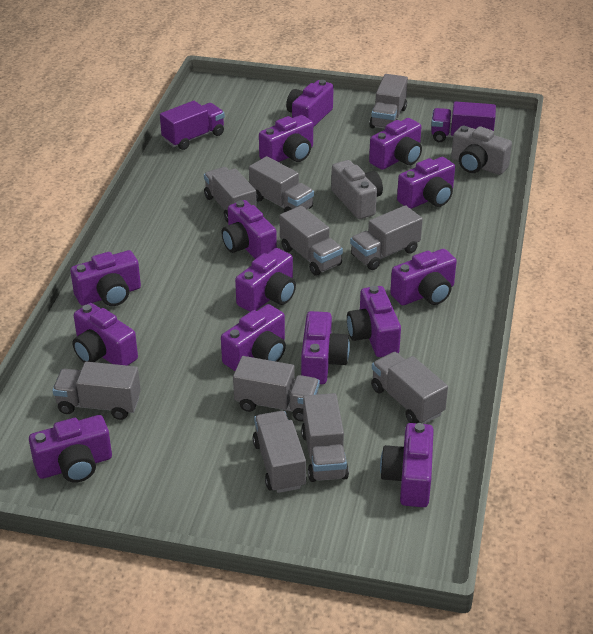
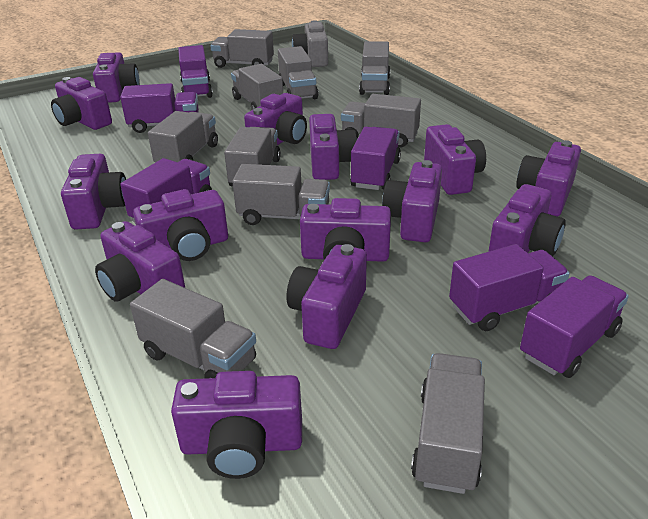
grey camera: 2 -> 1
purple truck: 2 -> 6

